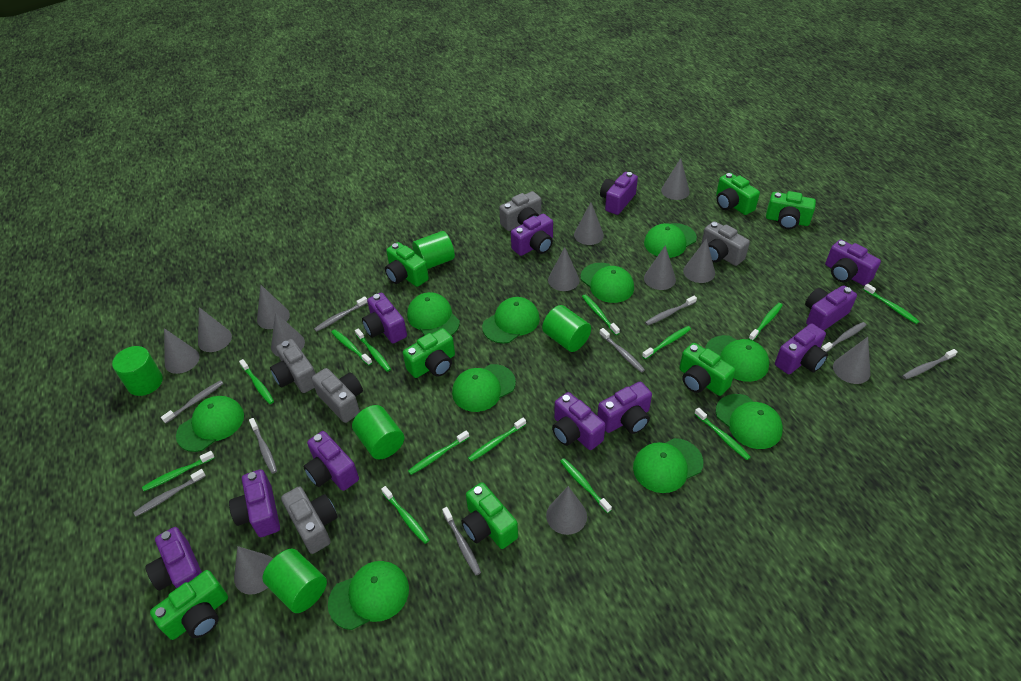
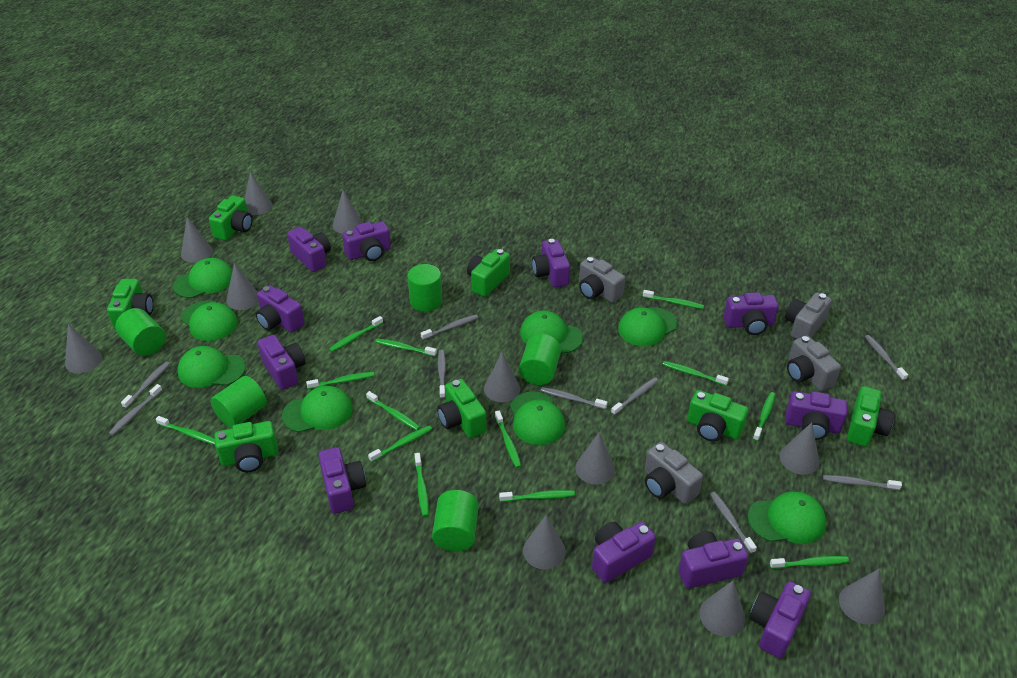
green cap: 10 -> 8
grey camera: 5 -> 4
grey cone: 12 -> 11

